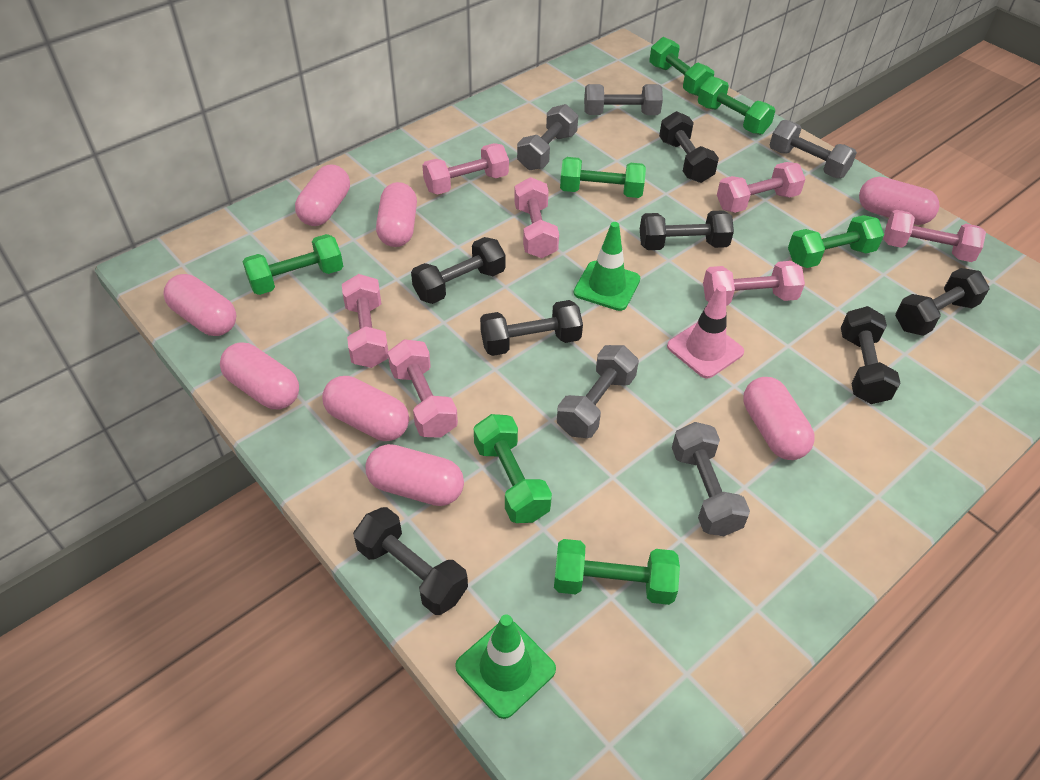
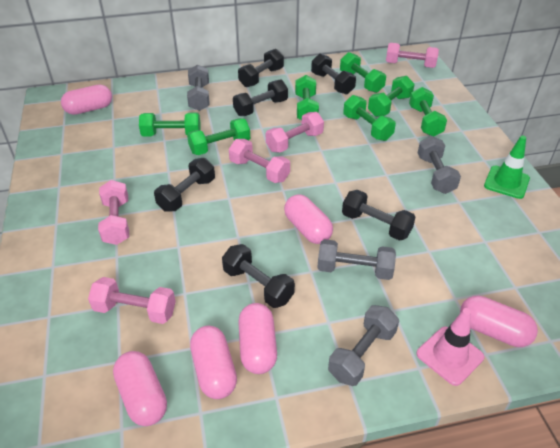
black dumbbell: 7 -> 6
green traffic cone: 2 -> 1
grey dumbbell: 5 -> 4
pink capsule: 8 -> 6
pink dumbbell: 7 -> 5

